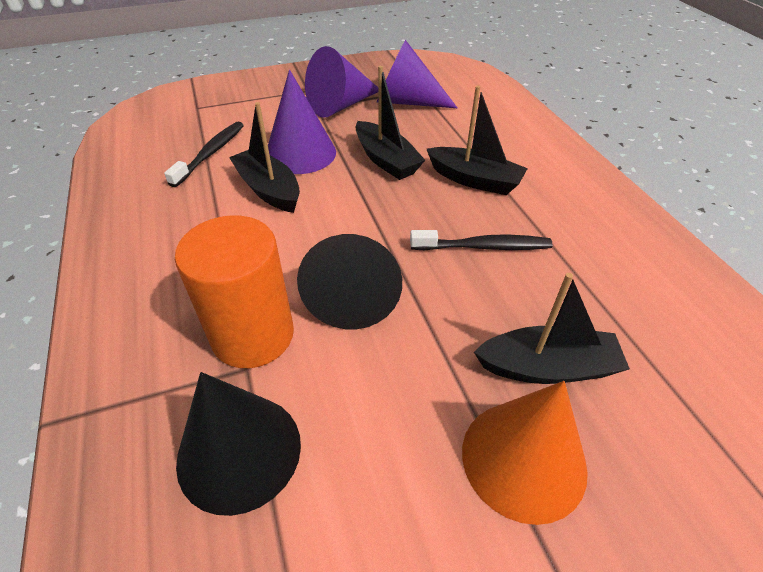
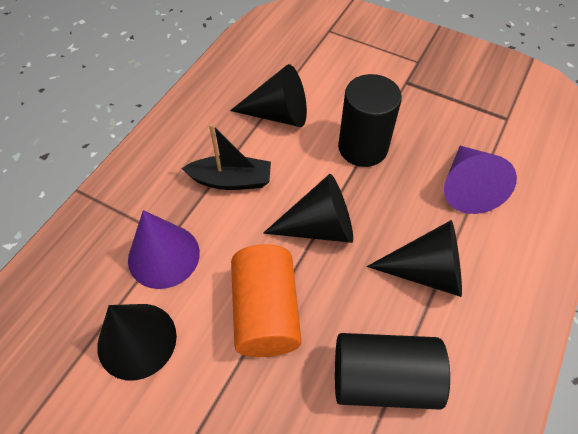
black boat: 4 -> 1
black cone: 2 -> 4
black cylinder: 0 -> 2
black toothbrush: 2 -> 0
orange cone: 1 -> 0
purple cone: 3 -> 2

